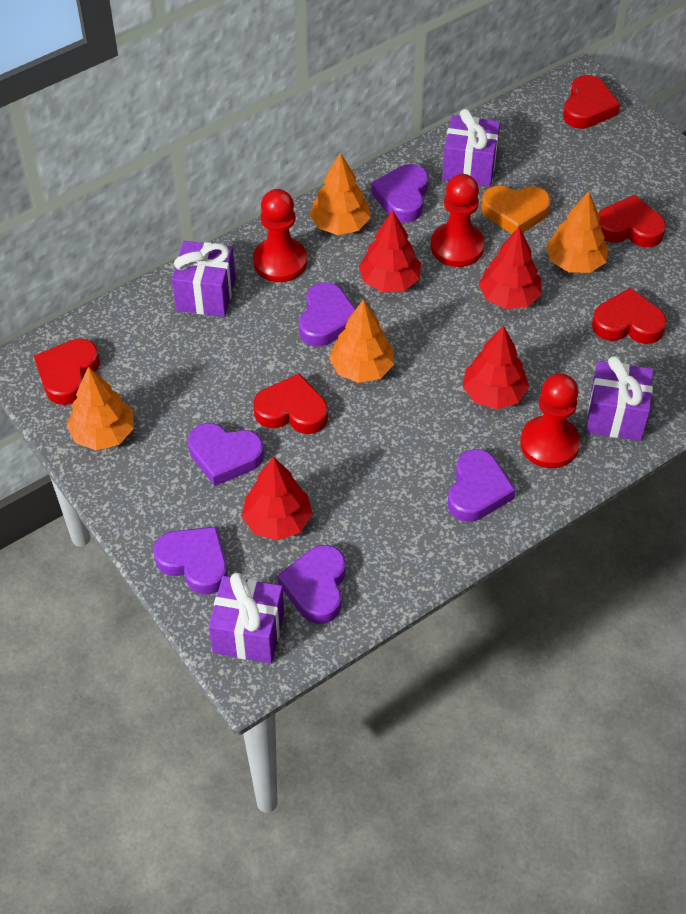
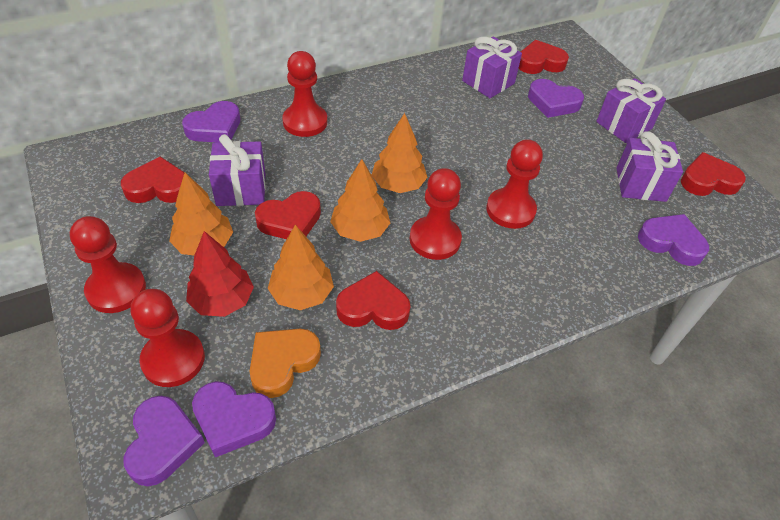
purple heart: 6 -> 5
red pawn: 3 -> 5
red tree: 4 -> 1

